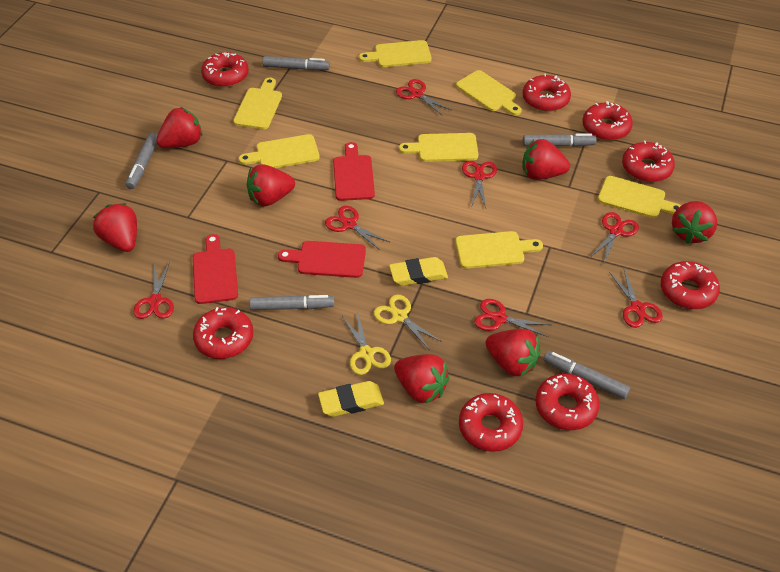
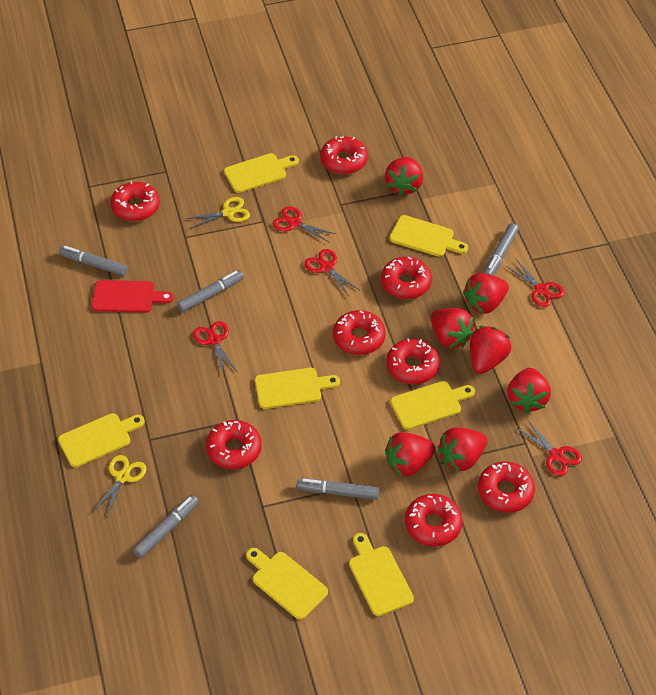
red cutting board: 3 -> 1
red scissors: 7 -> 5
yellow eraser: 2 -> 0

